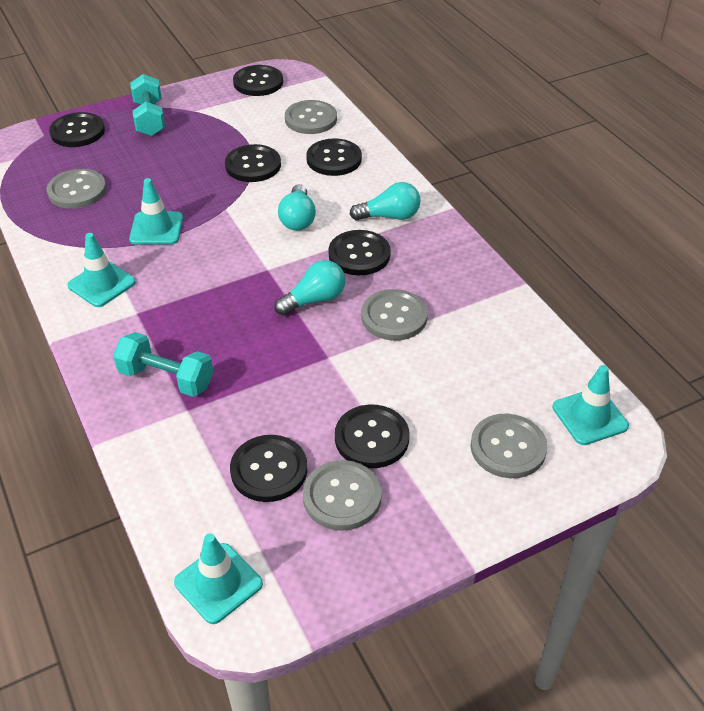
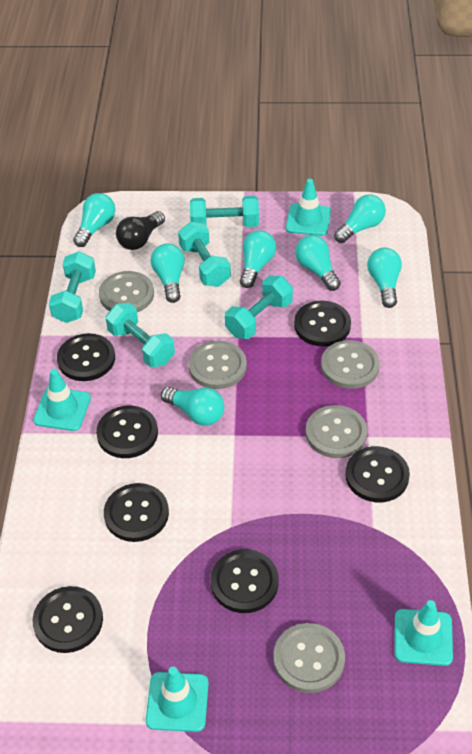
black light bulb: 0 -> 1
turquoise dumbbell: 2 -> 5
turquoise light bulb: 3 -> 7

